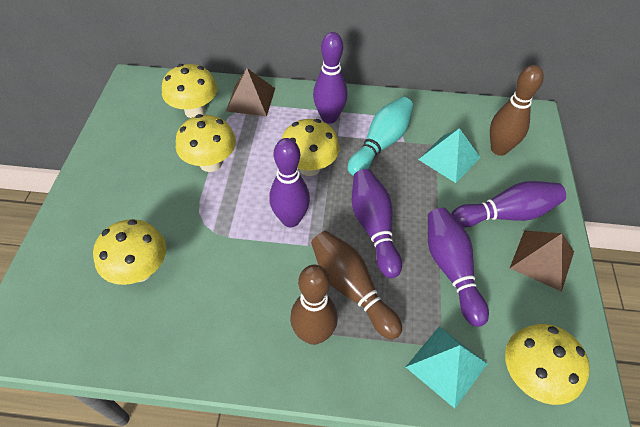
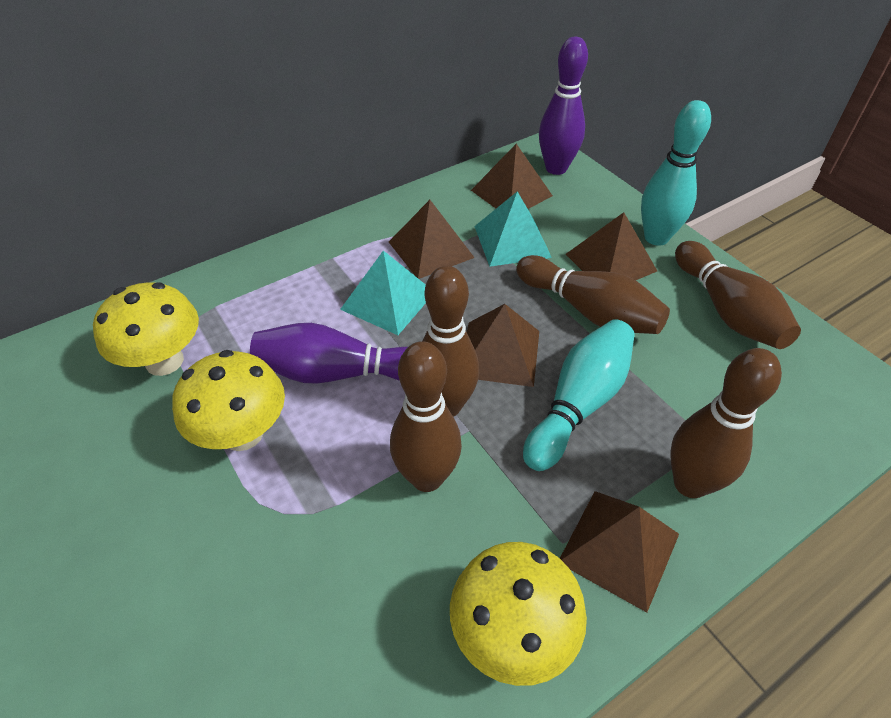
brown bowling pin: 3 -> 5
brown pyramid: 2 -> 5
purple bowling pin: 5 -> 2
turquoise bowling pin: 1 -> 2
yellow mushroom: 5 -> 3

